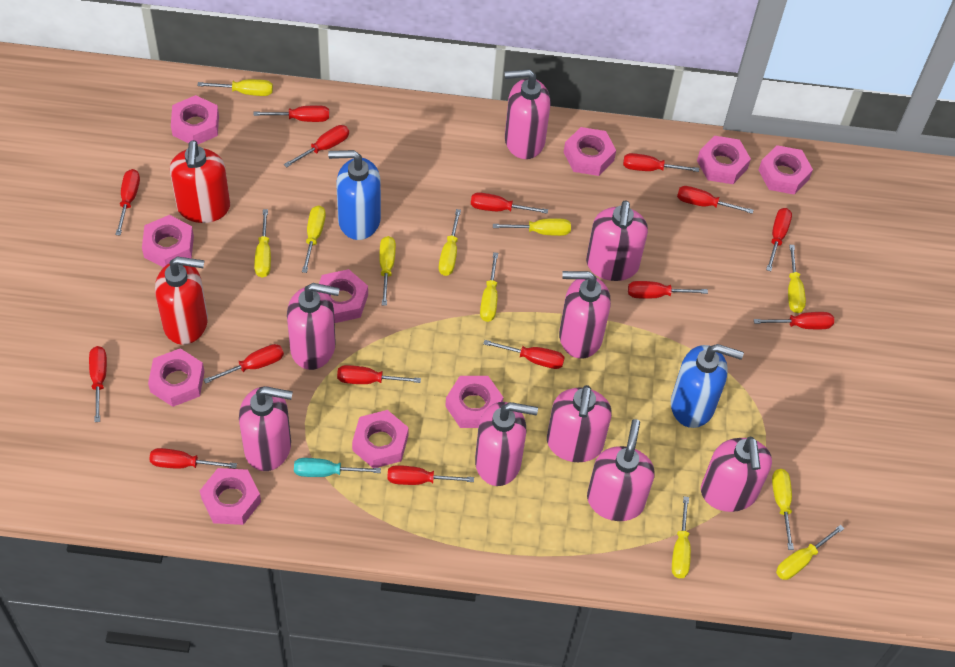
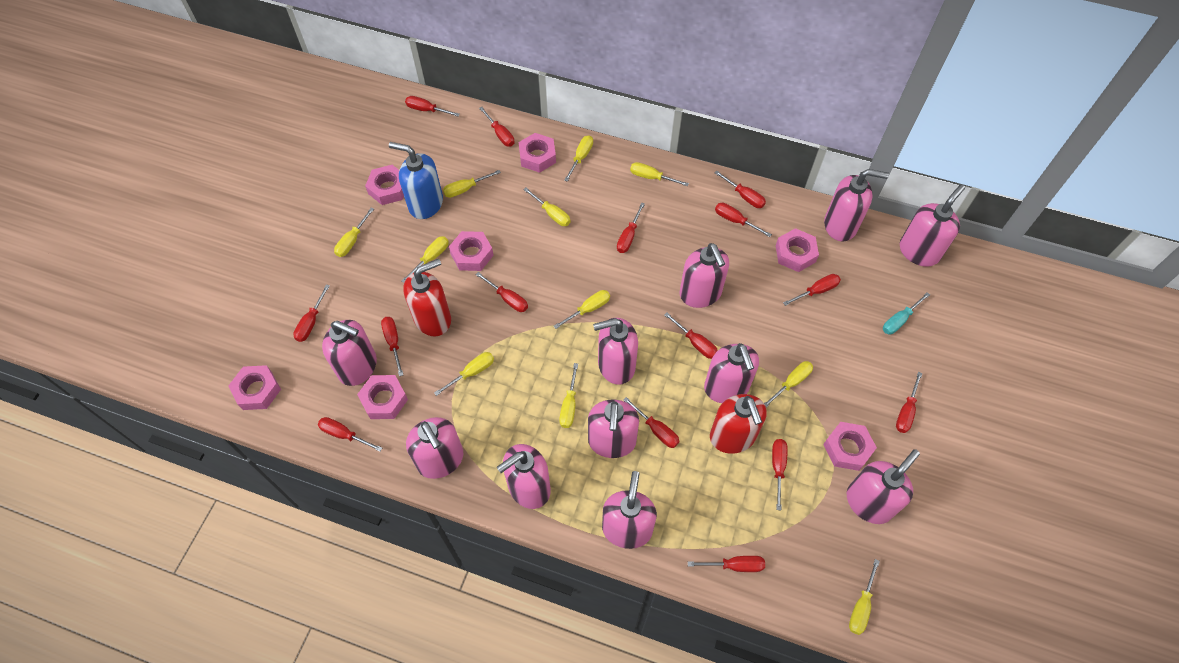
blue soap dispenser: 2 -> 1
pink nut: 10 -> 7
pink soap dispenser: 9 -> 11

